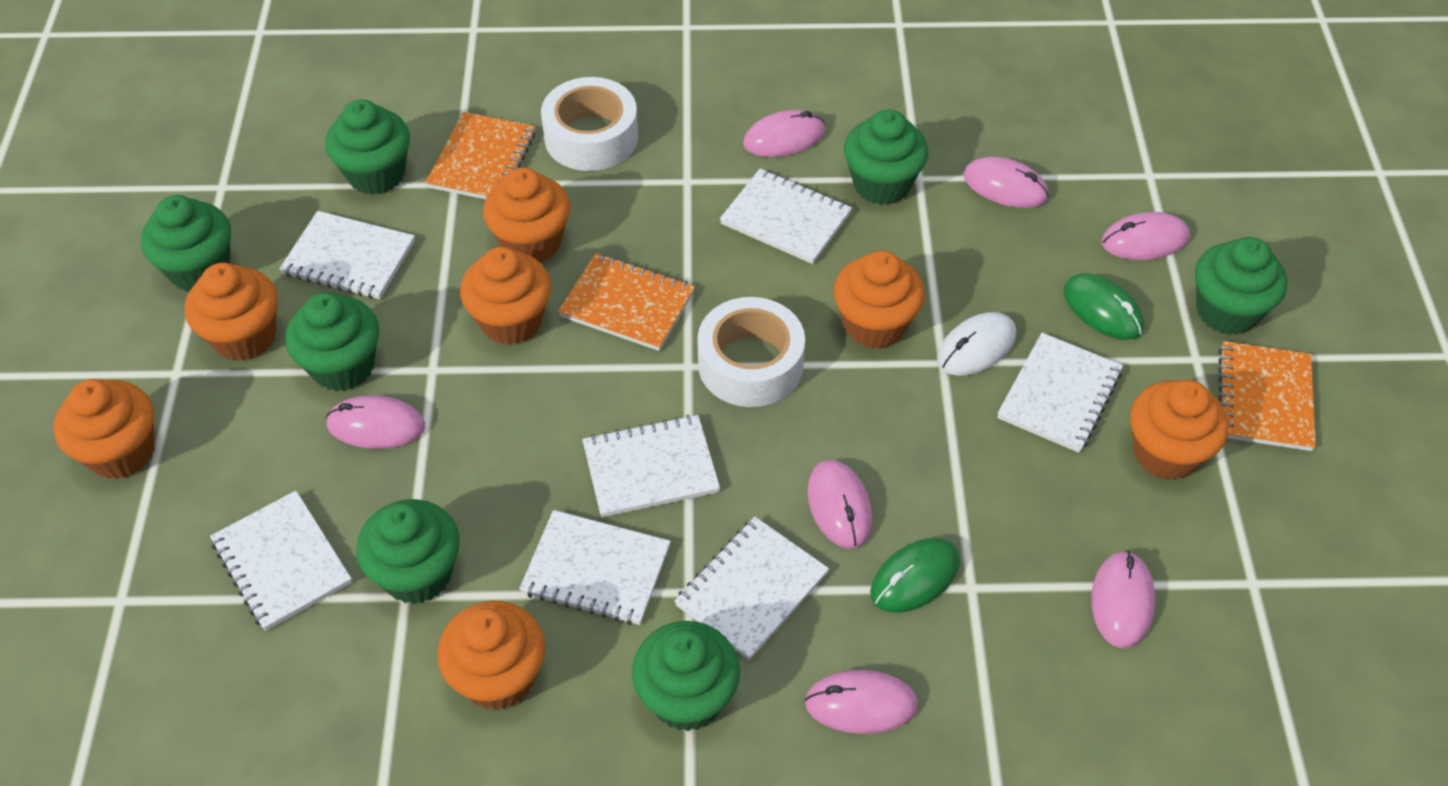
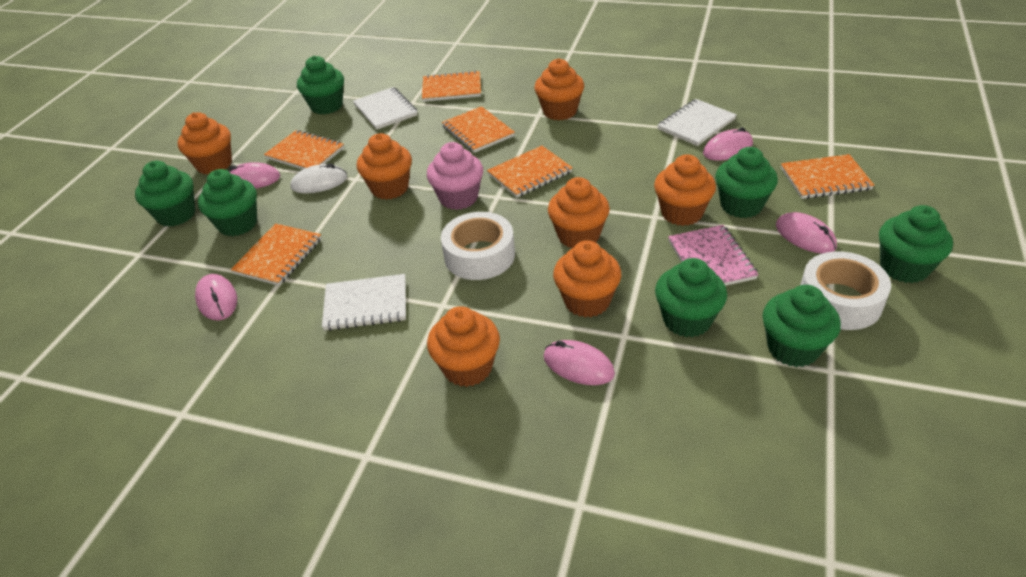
green mouse: 2 -> 0
orange notebook: 3 -> 6
pink cupcake: 0 -> 1
pink mouse: 7 -> 5
pink notebook: 0 -> 1
white notebook: 7 -> 3

